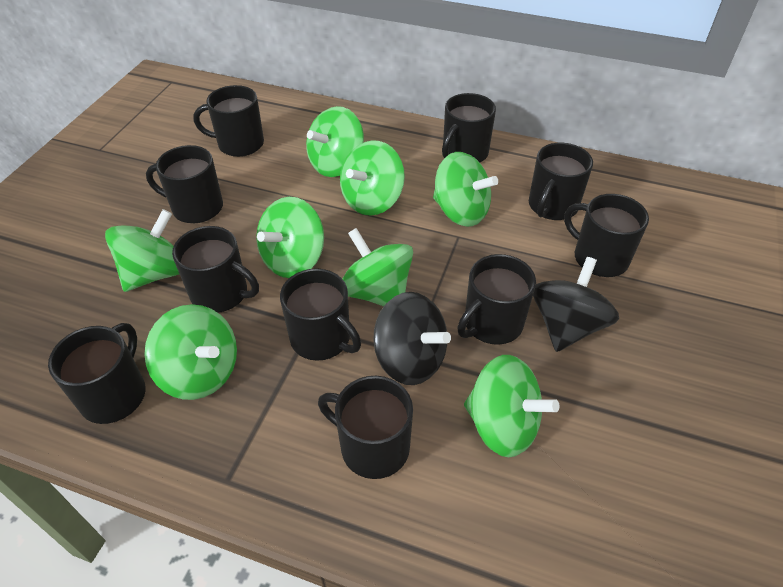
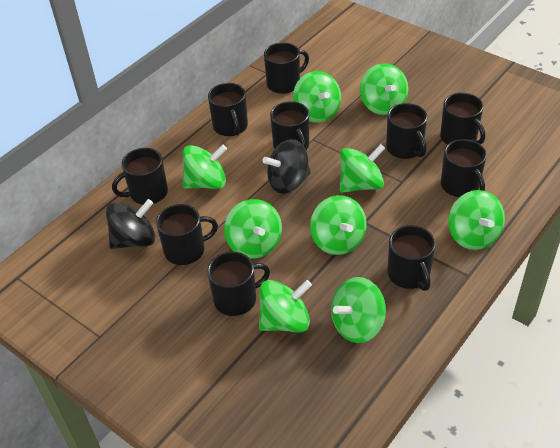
green spinning top: 8 -> 9

